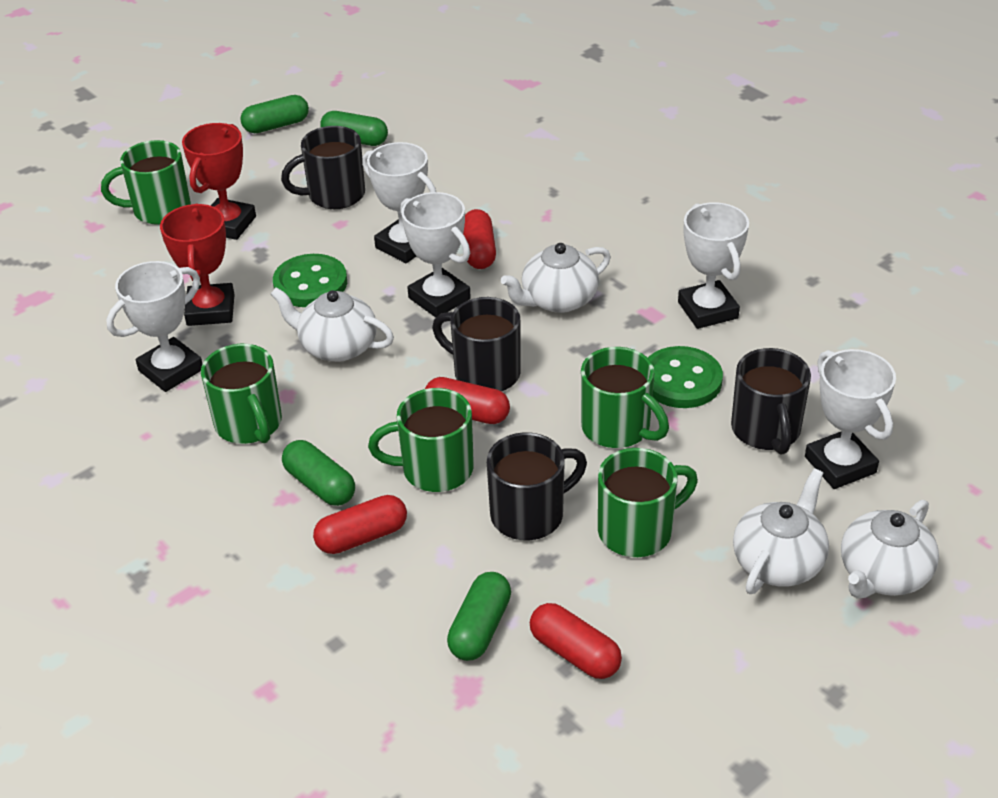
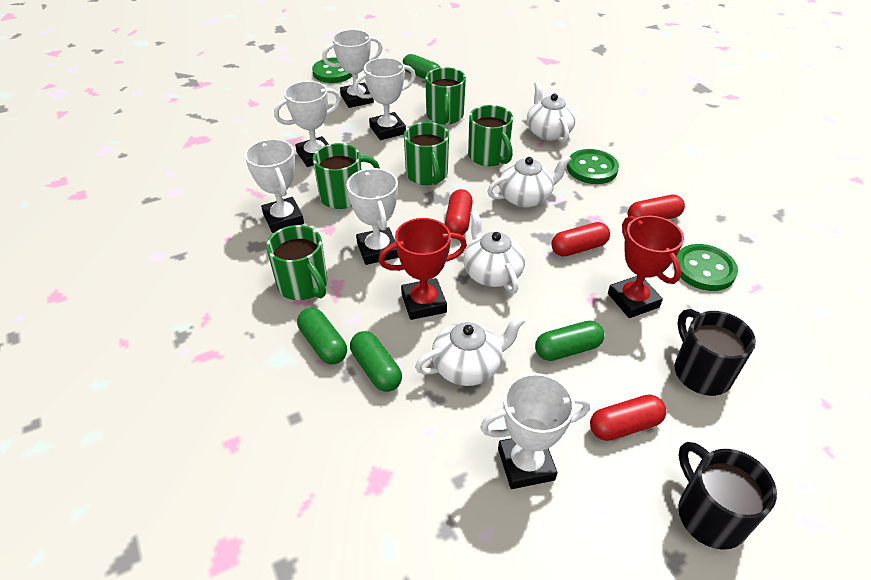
black mug: 4 -> 2
green button: 2 -> 3
white trophy: 5 -> 6

